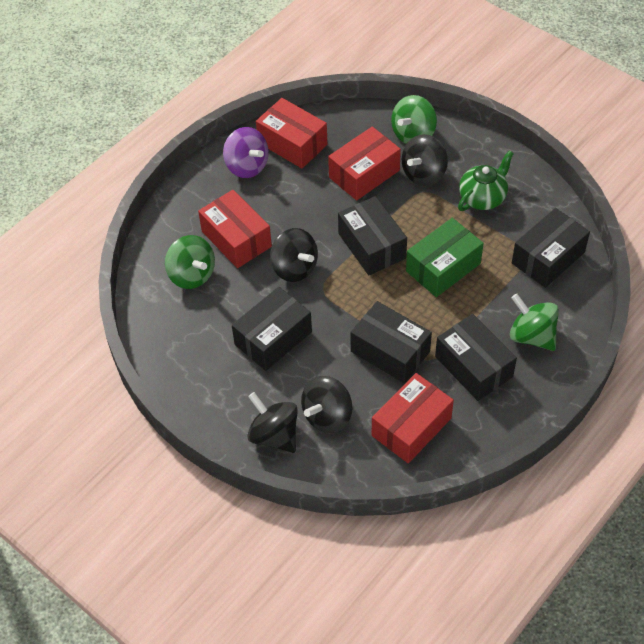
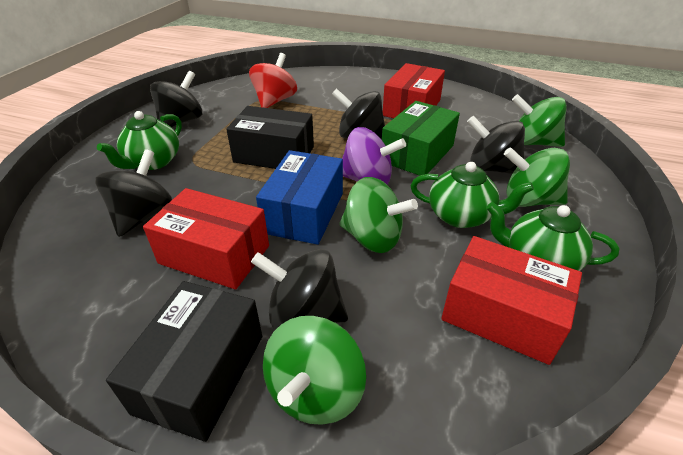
black box: 5 -> 2
black spinning top: 4 -> 5
blue box: 0 -> 1
green spinning top: 3 -> 4
green teapot: 1 -> 3
red box: 4 -> 3
red spinning top: 0 -> 1

